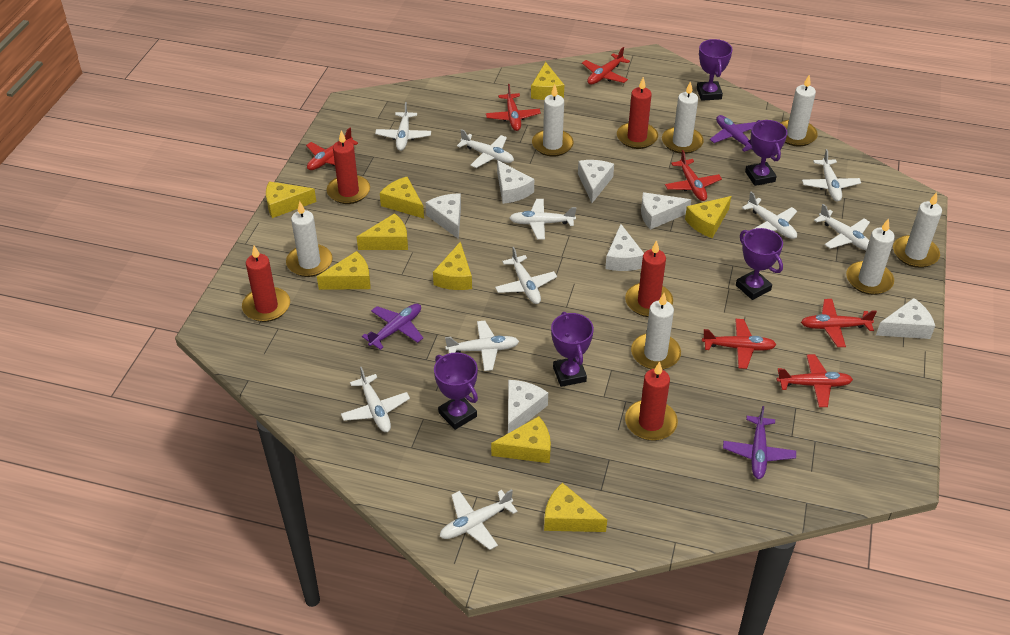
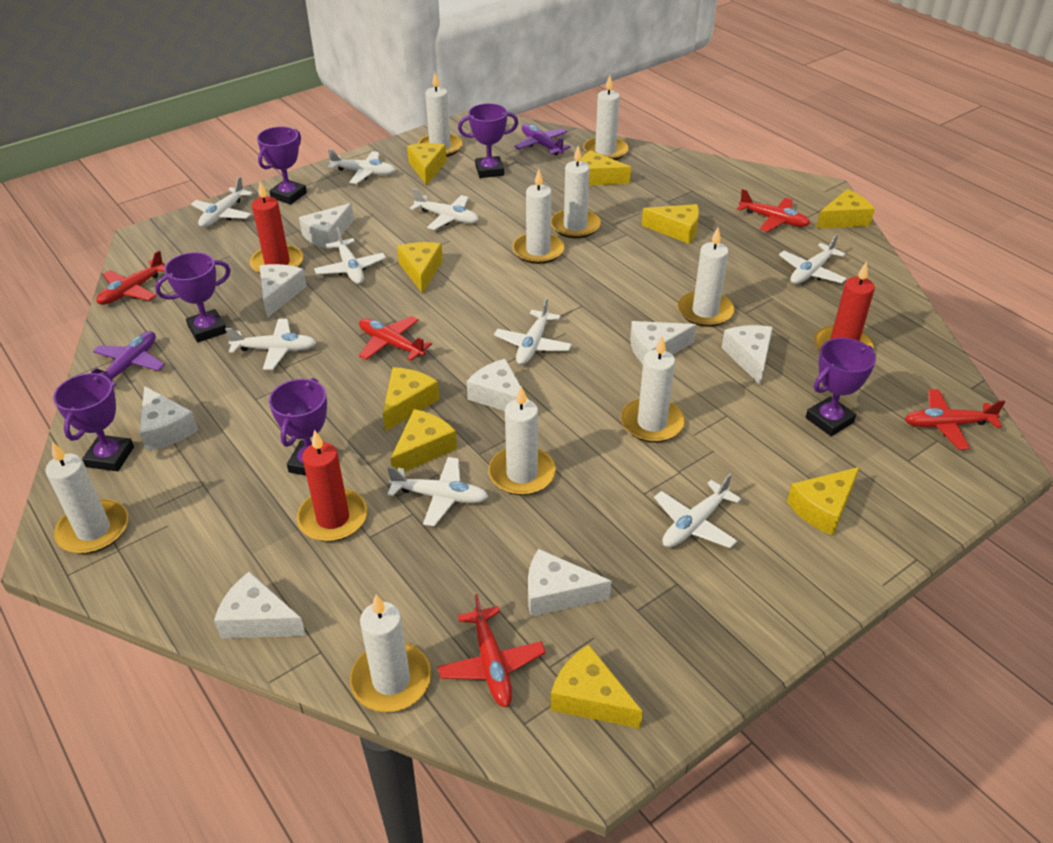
purple plane: 3 -> 2
purple trophy: 5 -> 6
red candle: 5 -> 3
red plane: 7 -> 5
white candle: 7 -> 9
white cheese: 7 -> 8
white plane: 10 -> 9

